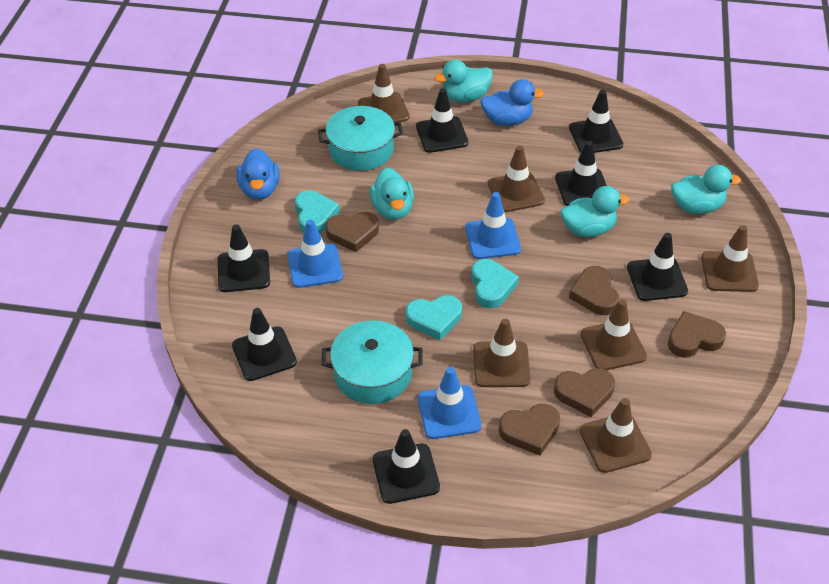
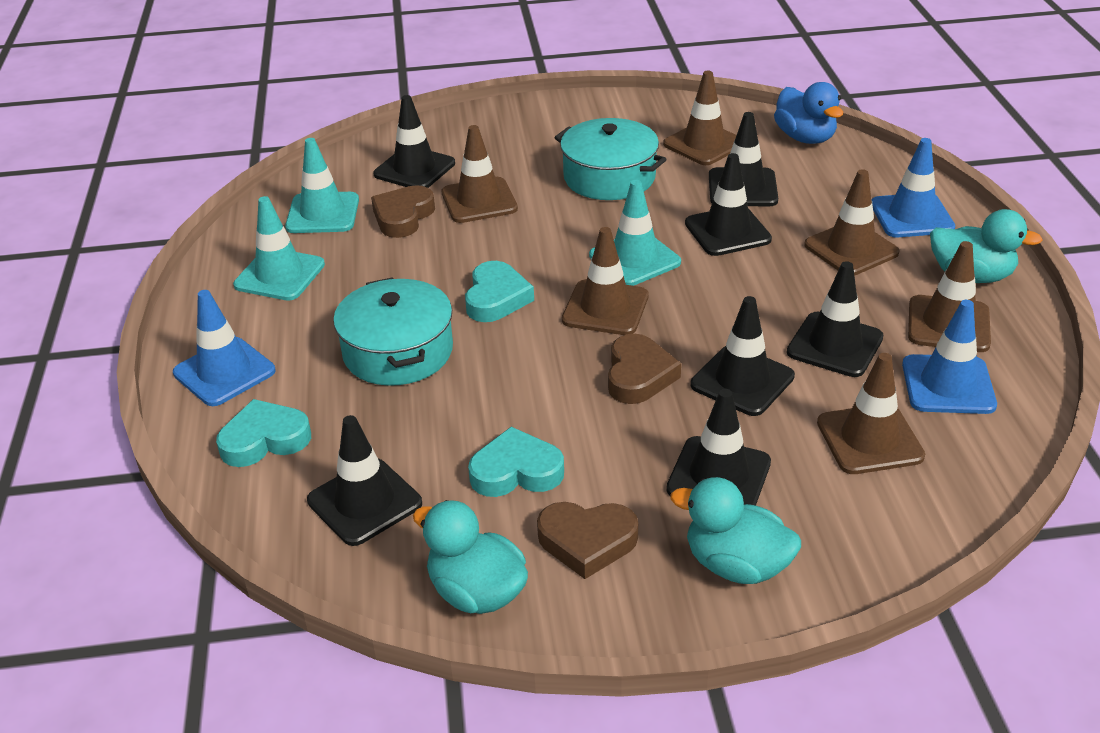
blue duck: 2 -> 1
brown heart: 5 -> 3
turquoise duck: 4 -> 3
turquoise traffic cone: 0 -> 3

